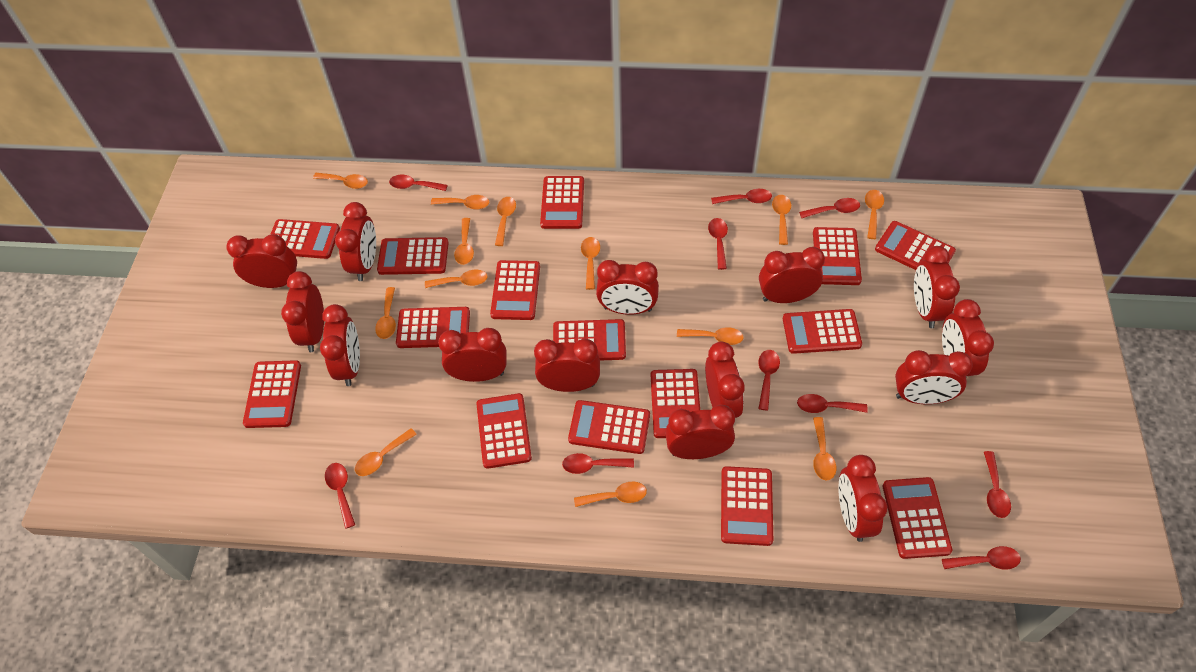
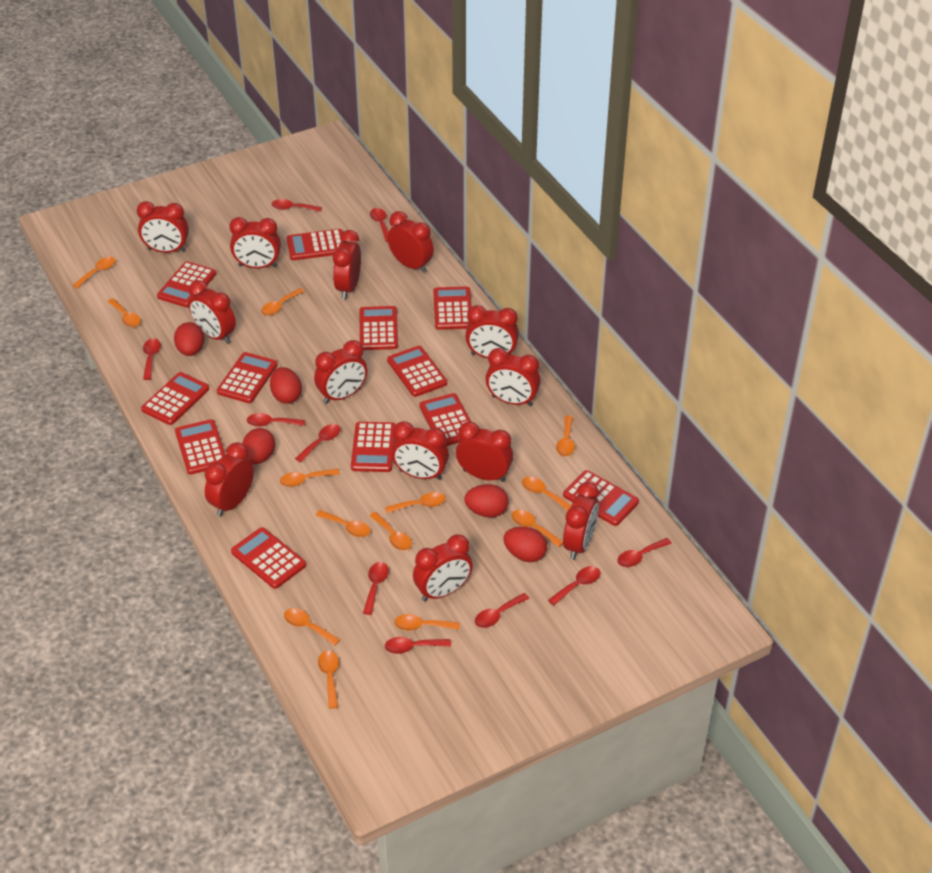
red calculator: 15 -> 12
red clock: 14 -> 13
red egg: 0 -> 5

